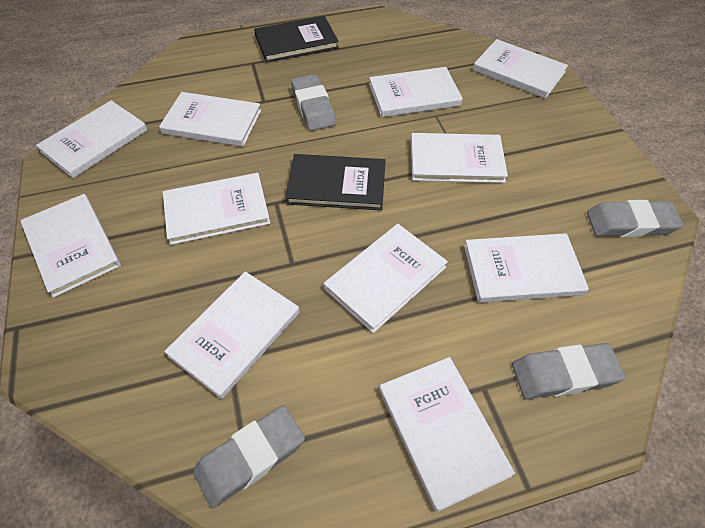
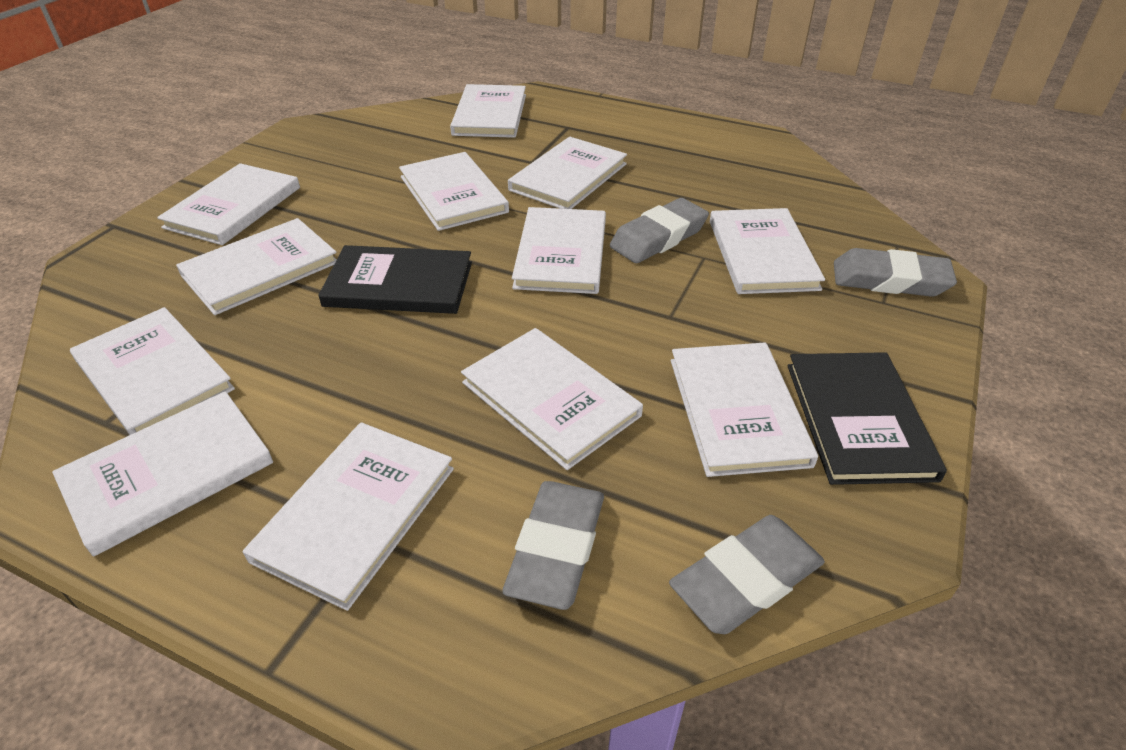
white book: 11 -> 12

